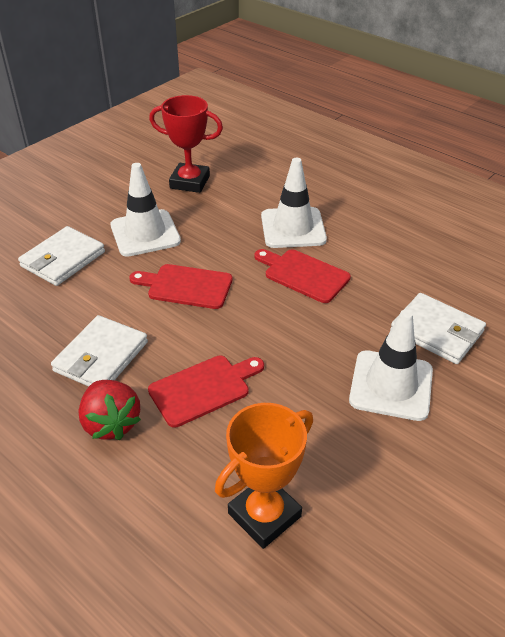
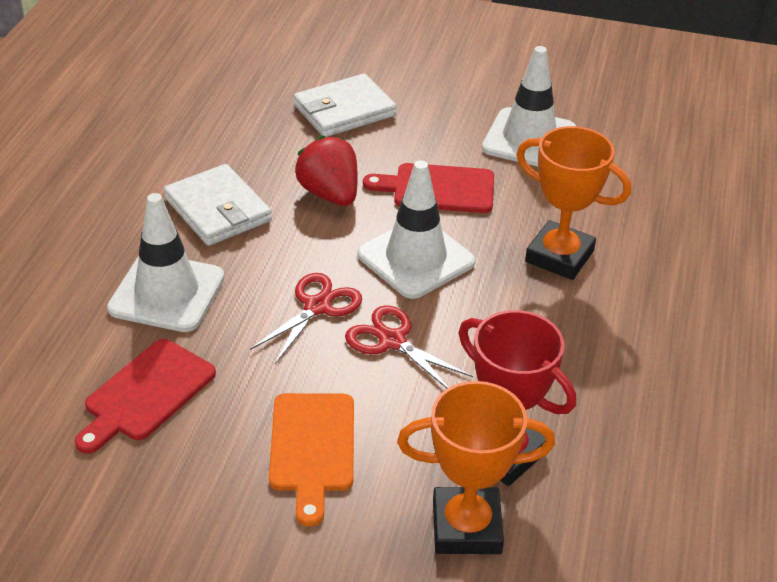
orange cutting board: 0 -> 1
orange trophy: 1 -> 2
red cutting board: 3 -> 2
red scissors: 0 -> 2
white wallet: 3 -> 2

